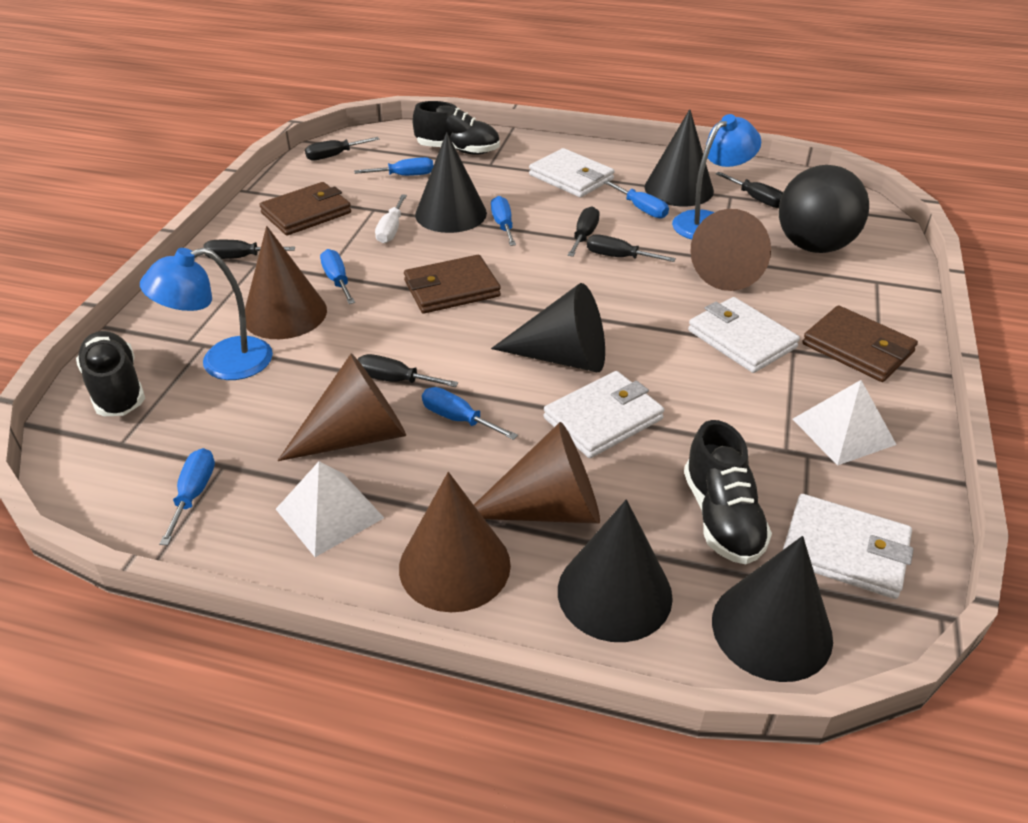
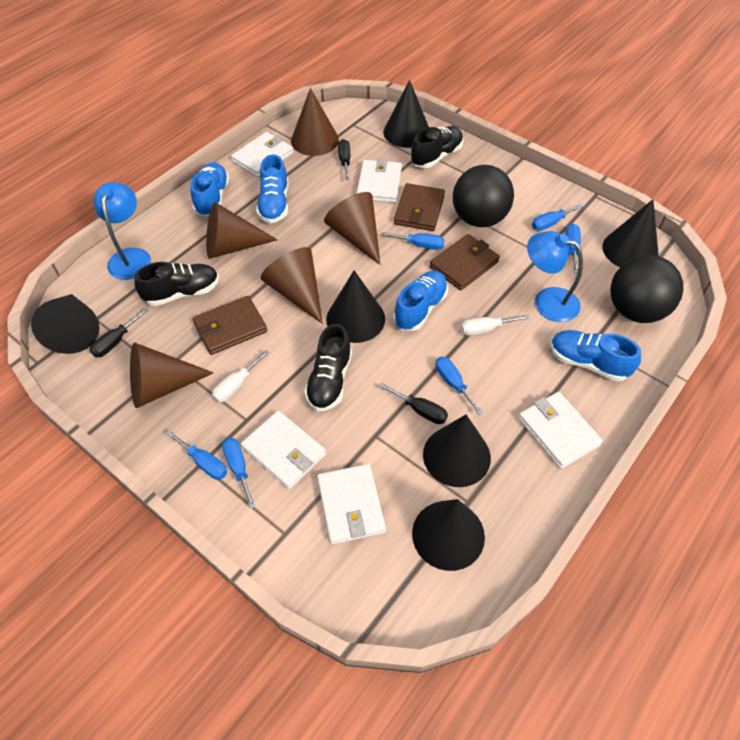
black ball: 1 -> 2
black cone: 5 -> 6
black screwdriver: 6 -> 3
blue shoe: 0 -> 4
white pyramid: 2 -> 0
white screwdriver: 1 -> 2
white wallet: 4 -> 5

